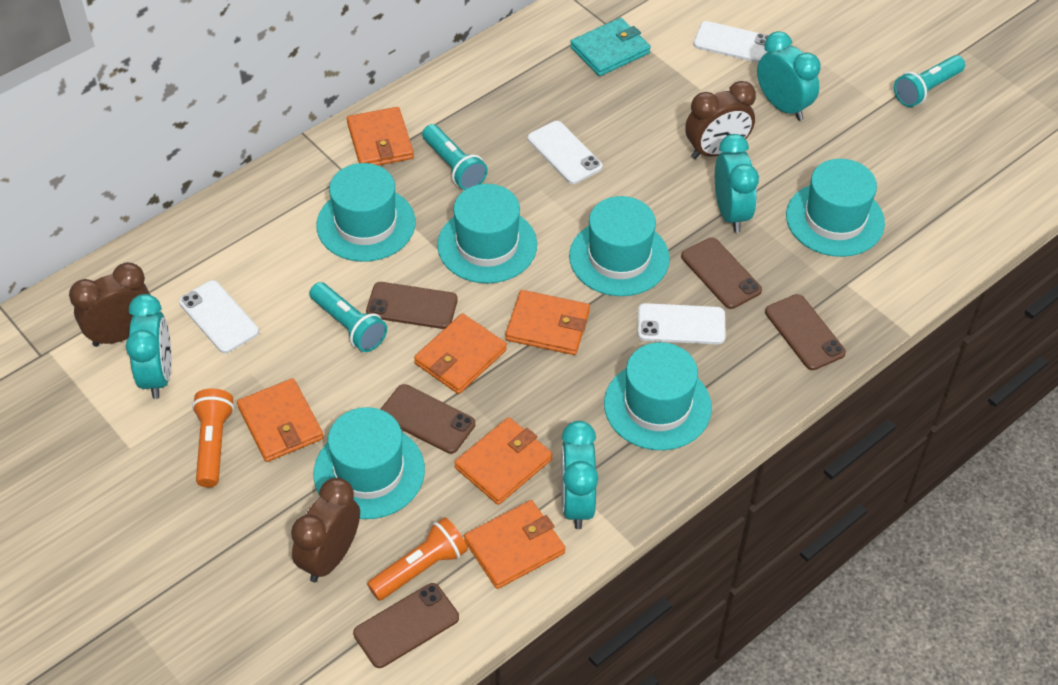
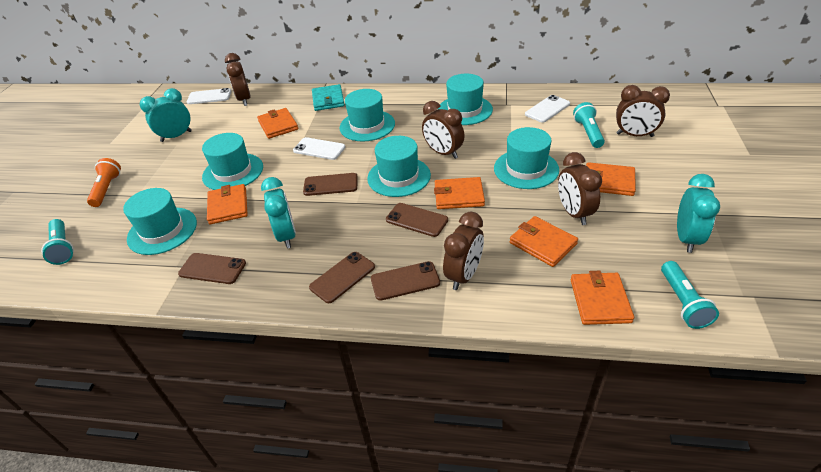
brown clock: 3 -> 5
orange flashlight: 2 -> 1
turquoise clock: 4 -> 3
white phone: 4 -> 3

